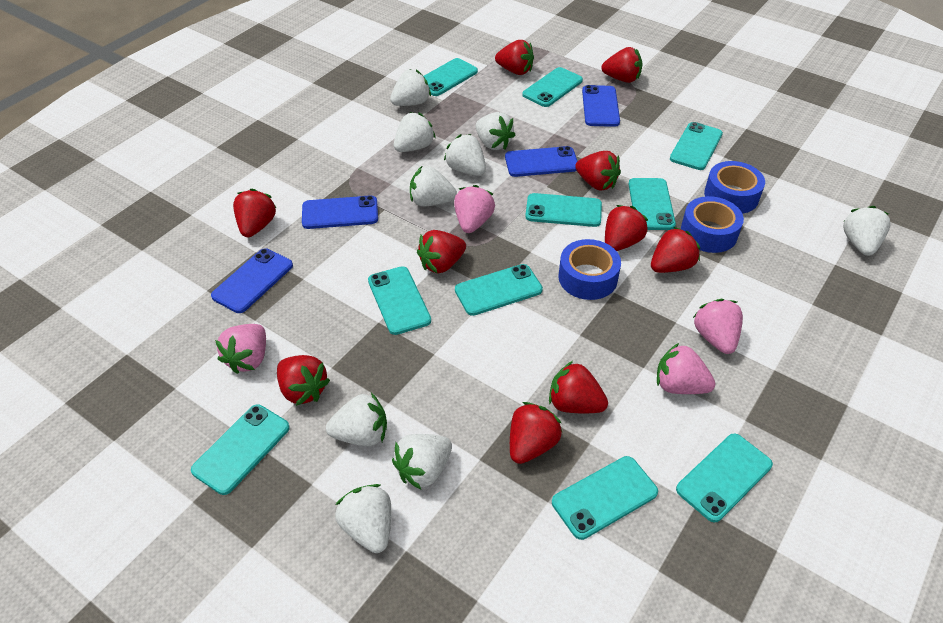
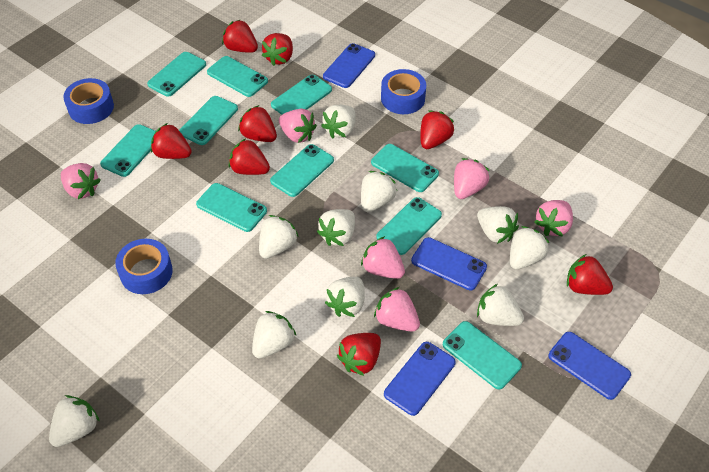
pink strawberry: 4 -> 6
red strawberry: 10 -> 8
white strawberry: 9 -> 10

